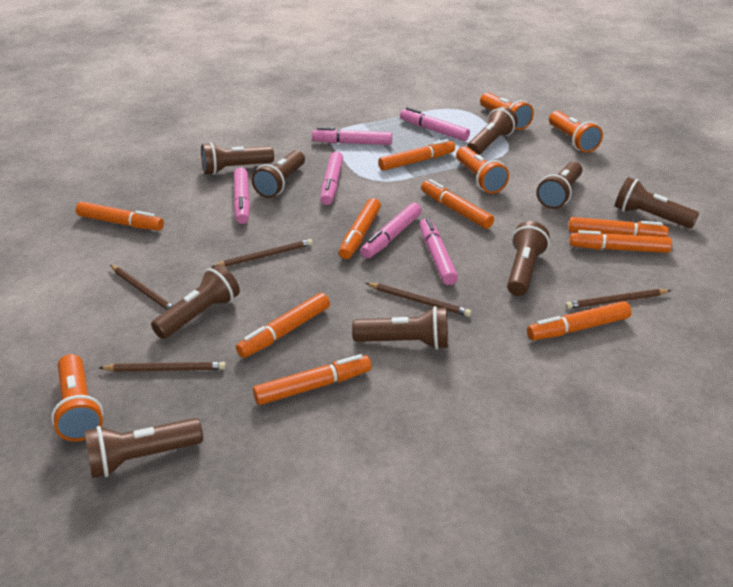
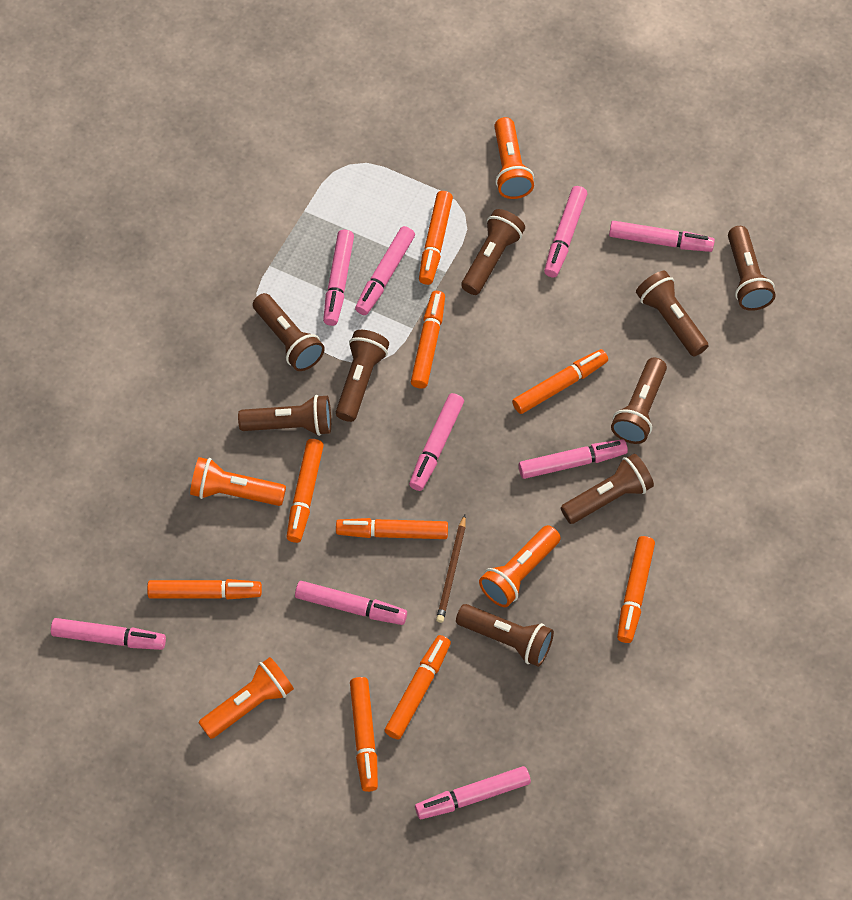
brown pencil: 5 -> 1
pink marker: 6 -> 9

